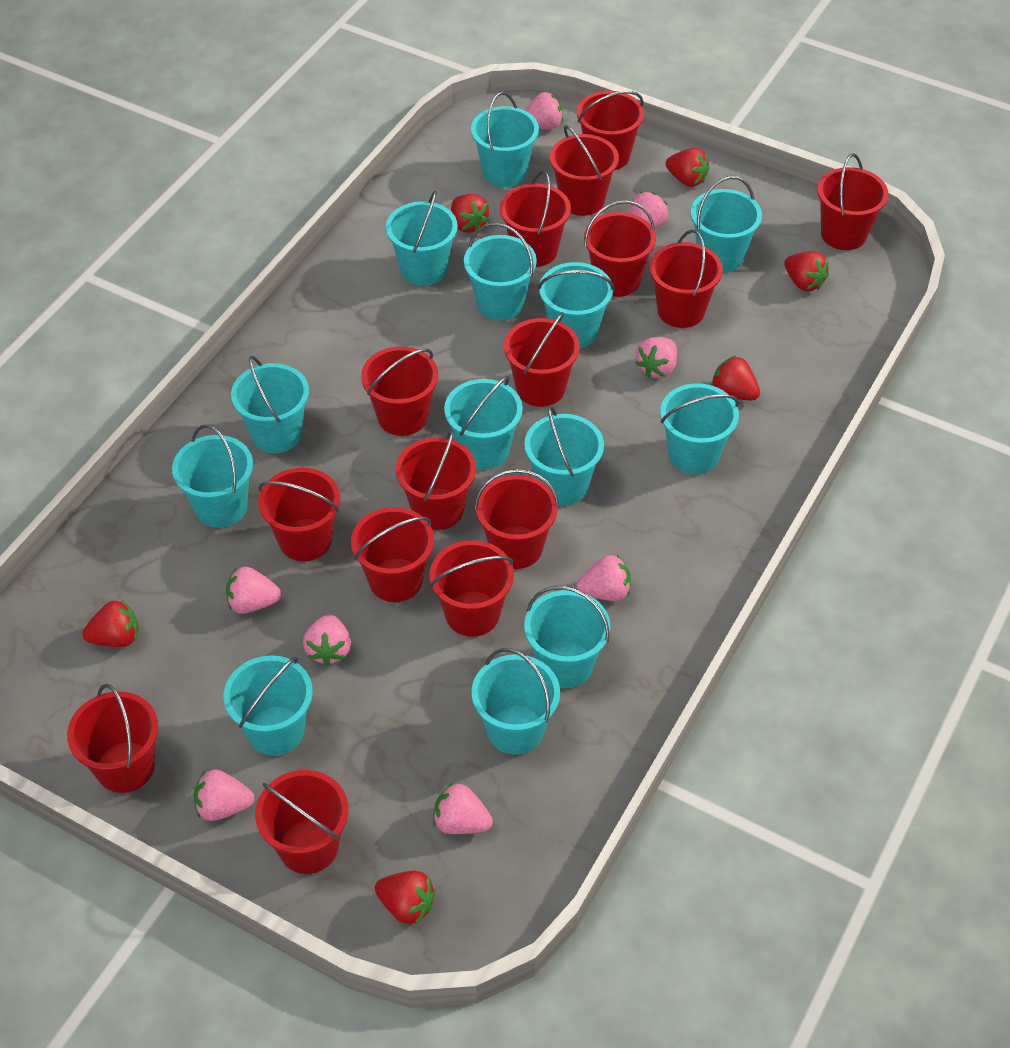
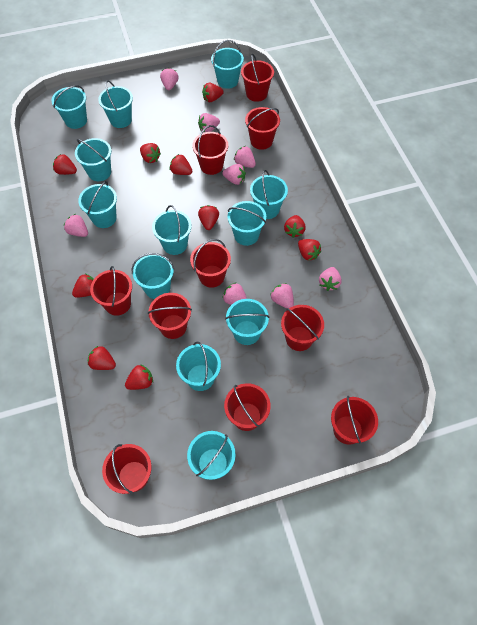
red bucket: 15 -> 10
red strawberry: 6 -> 10
turquoise bucket: 13 -> 12

